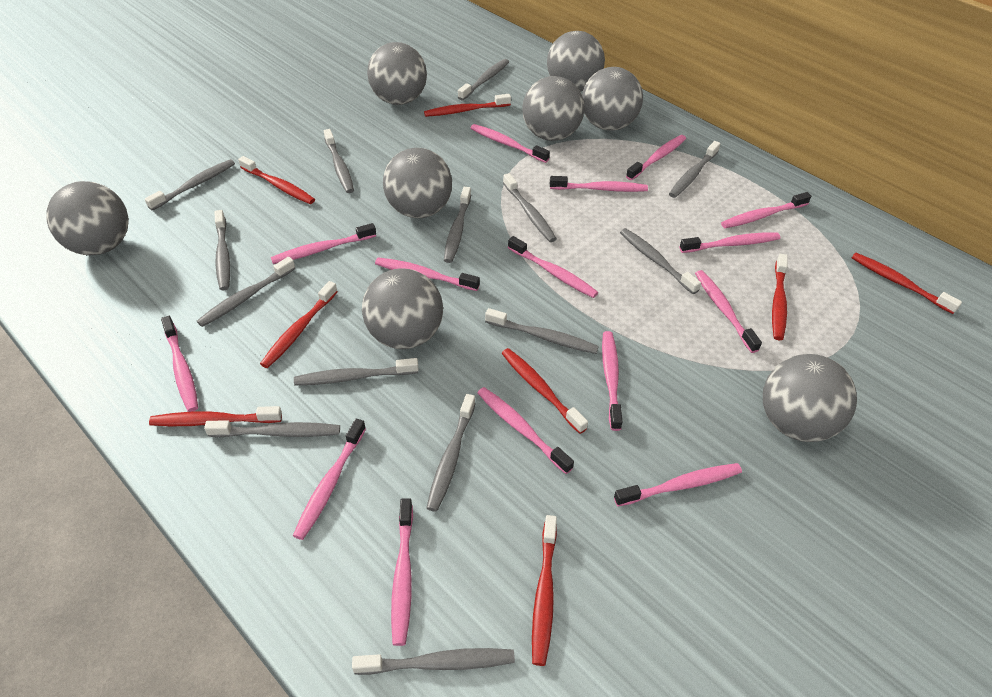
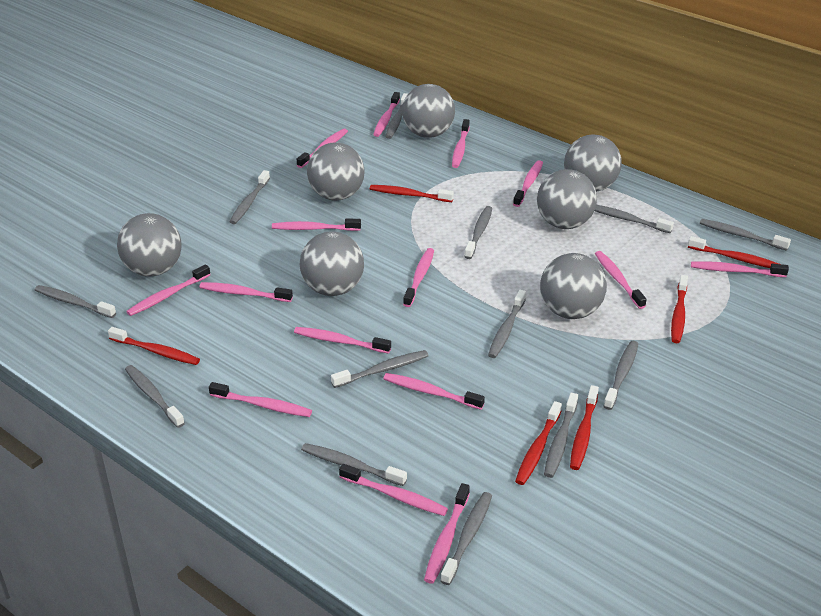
grey ball: 8 -> 7
grey toothbrush: 14 -> 13
red toothbrush: 8 -> 6

